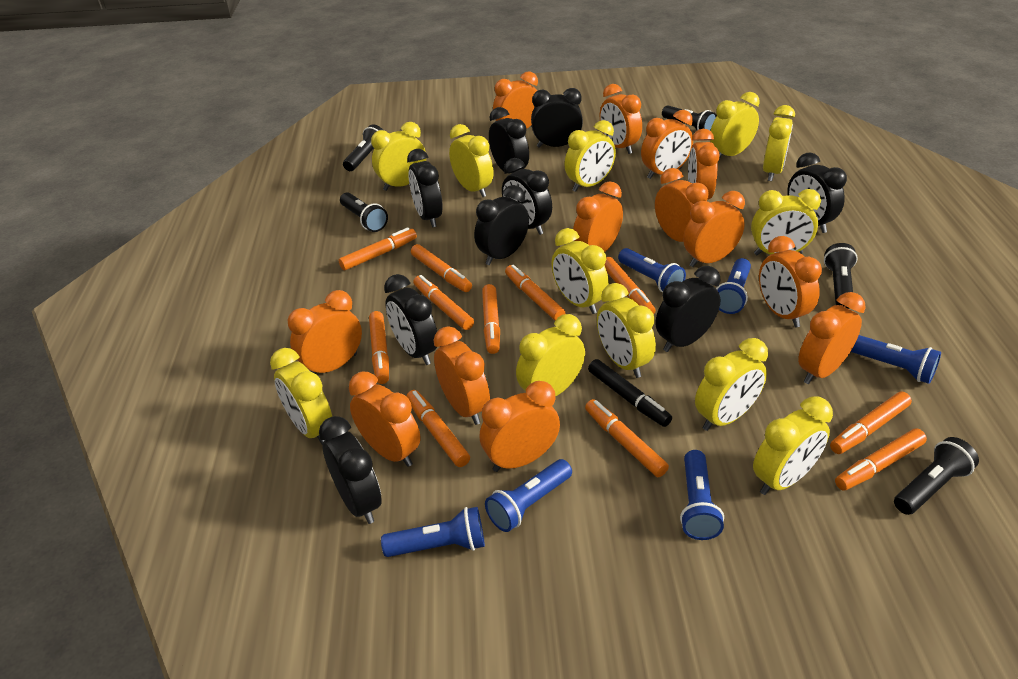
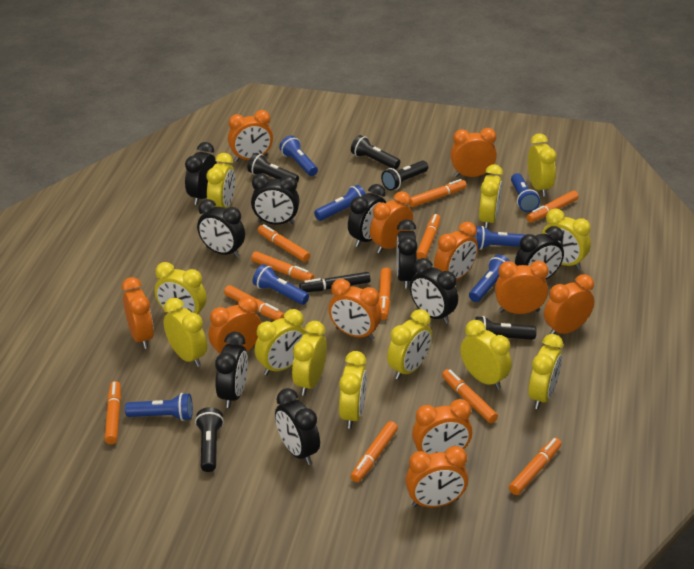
blue flashlight: 6 -> 7
orange clock: 13 -> 11

